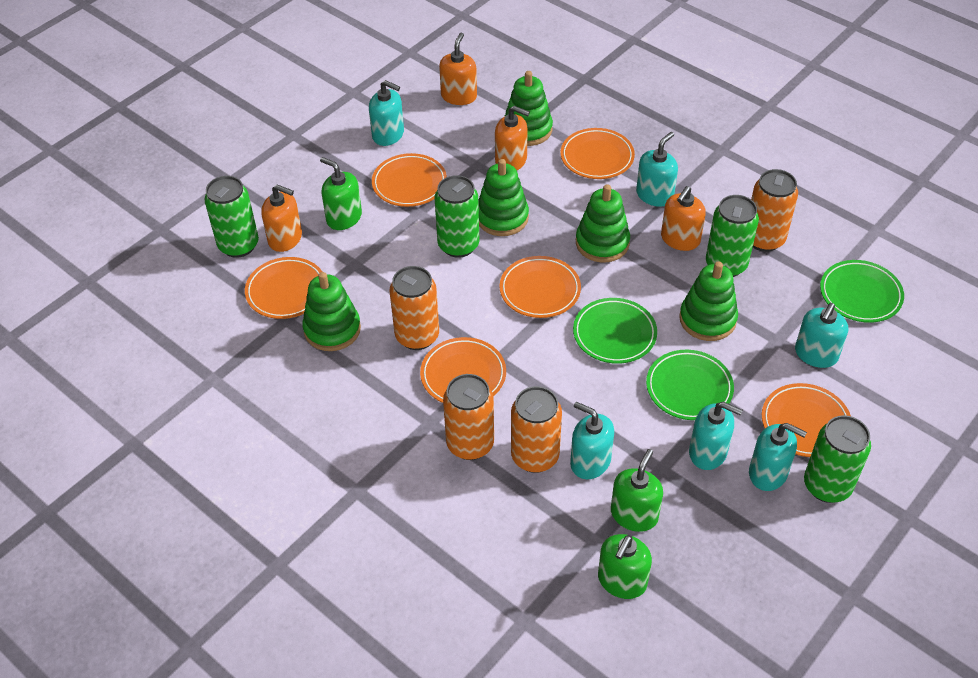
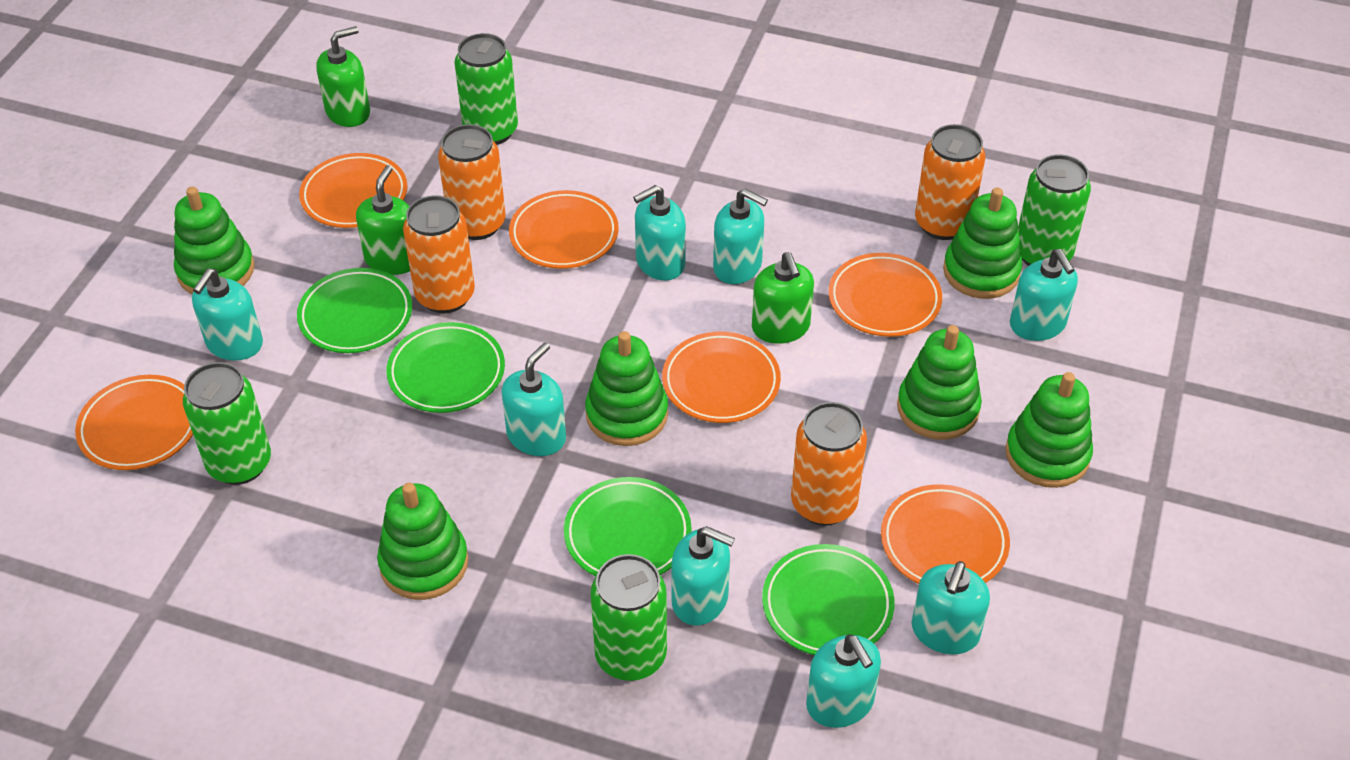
green plate: 3 -> 4
green stacking toy: 5 -> 6
orange soap dispenser: 4 -> 0
turquoise soap dispenser: 6 -> 8

